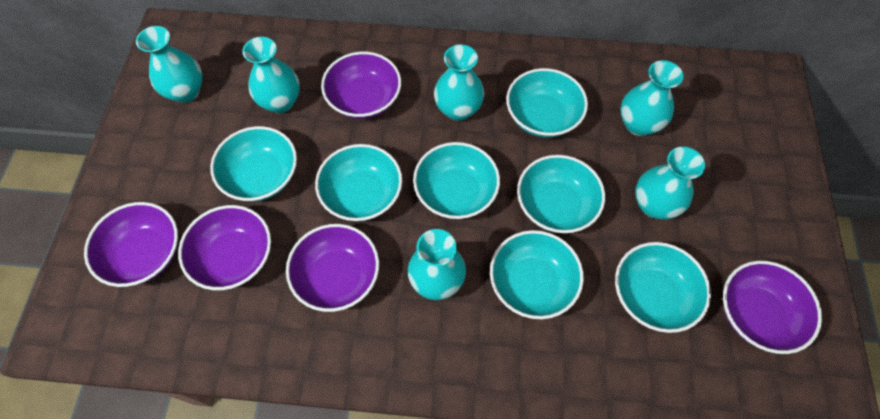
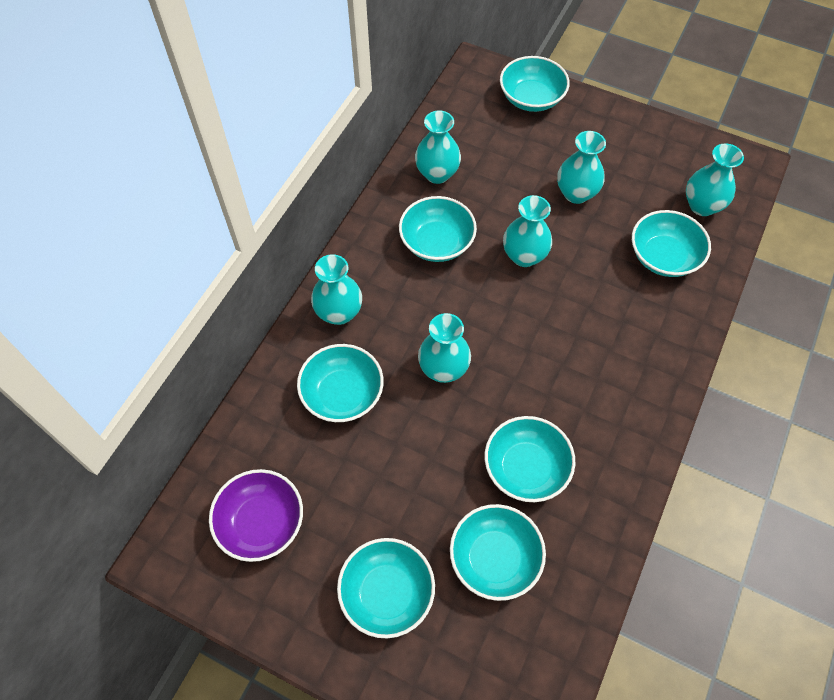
purple bowl: 5 -> 1

